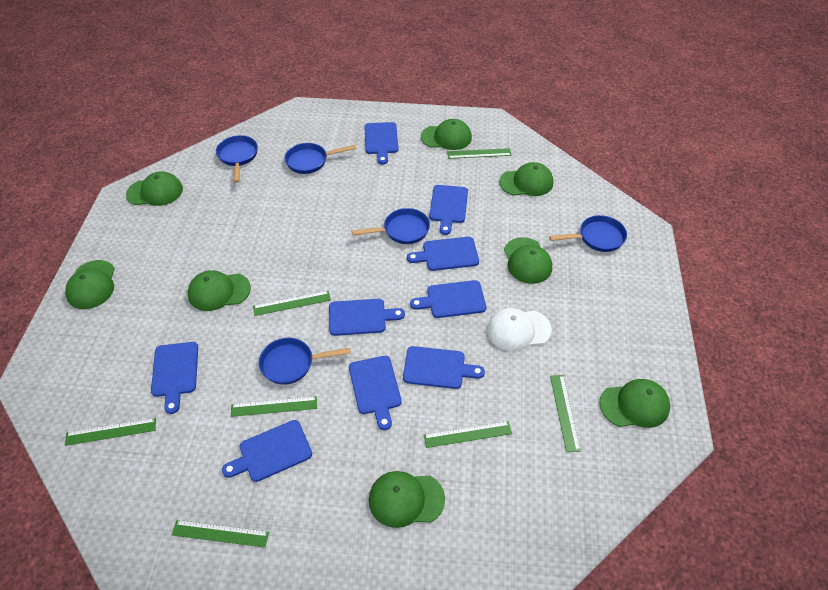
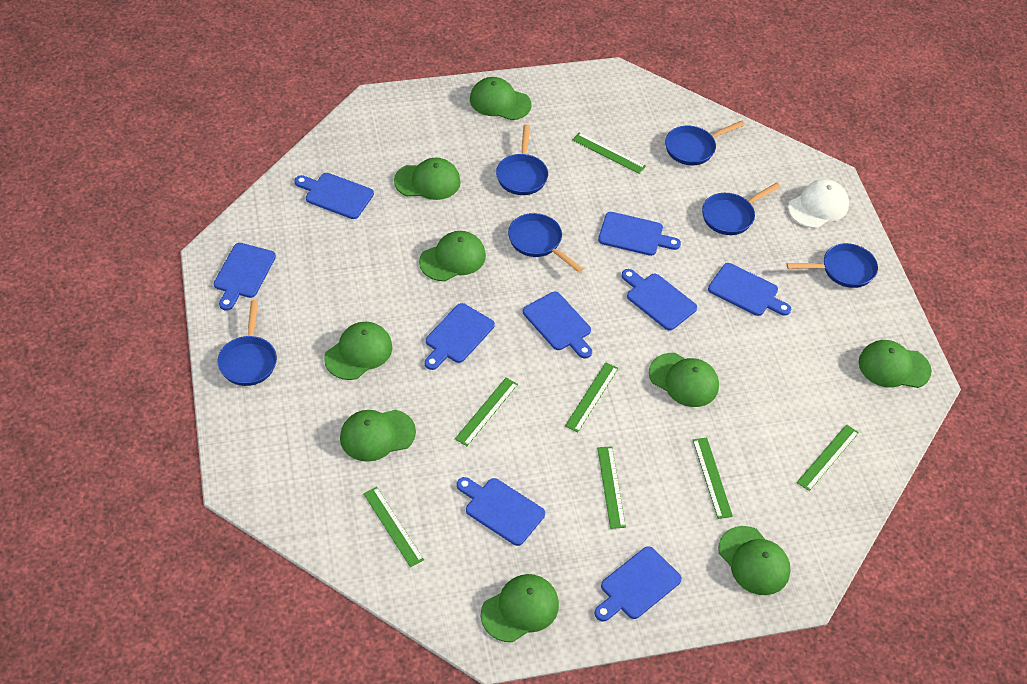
blue pan: 5 -> 6
green cap: 8 -> 9

